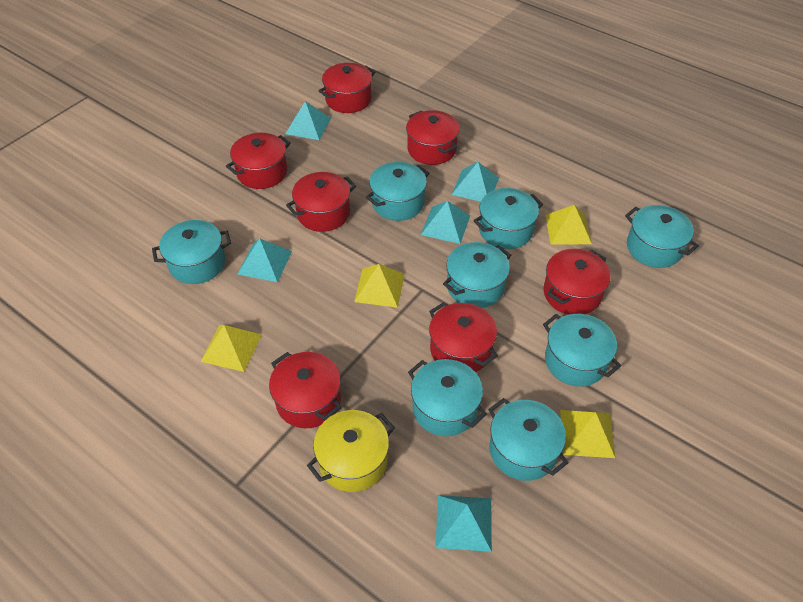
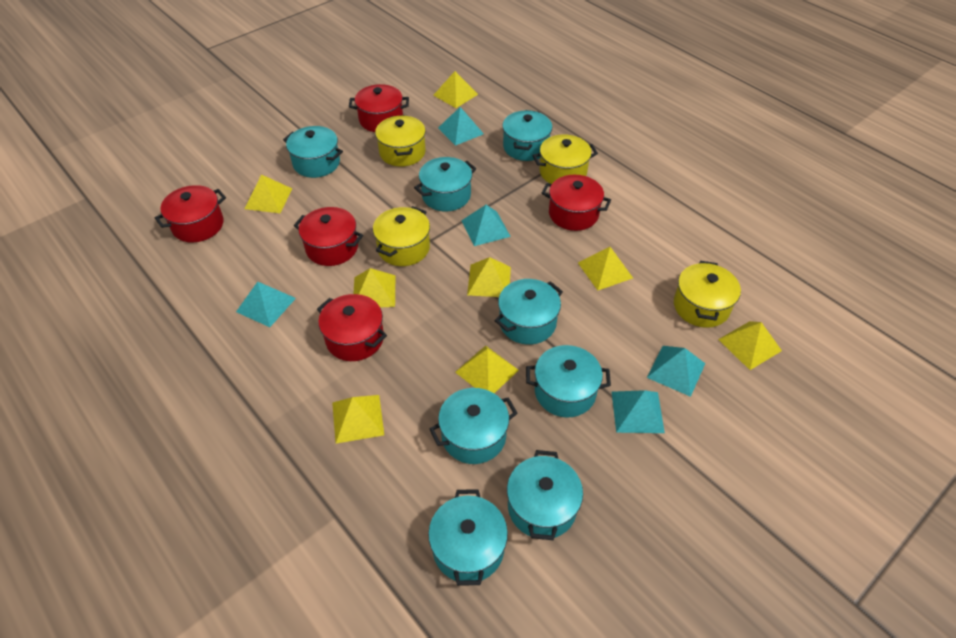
red pot: 7 -> 5
yellow pot: 1 -> 4
yellow pyramid: 4 -> 8

